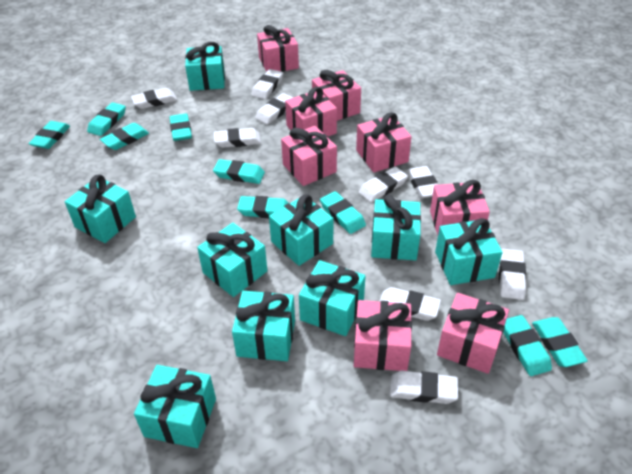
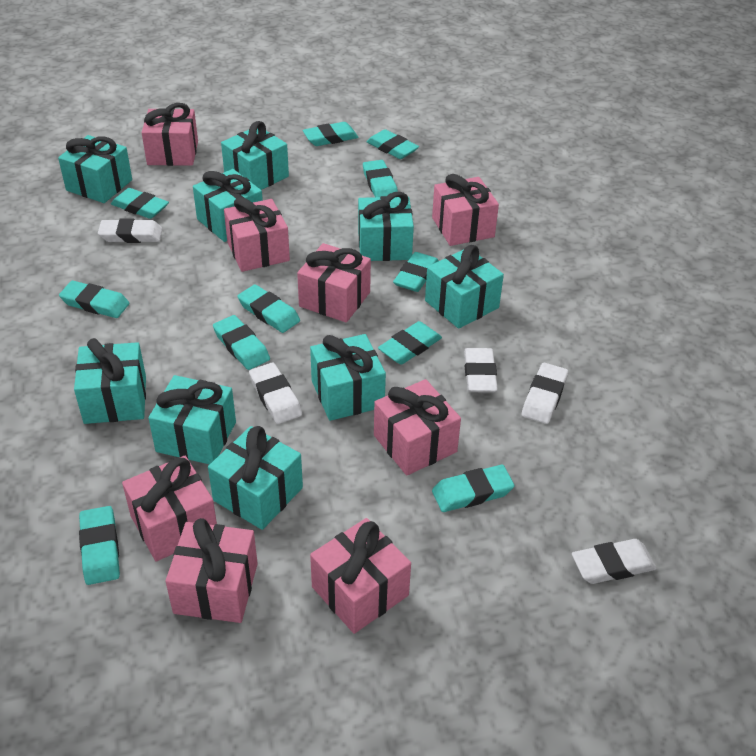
turquoise eraser: 9 -> 11
white eraser: 9 -> 5

